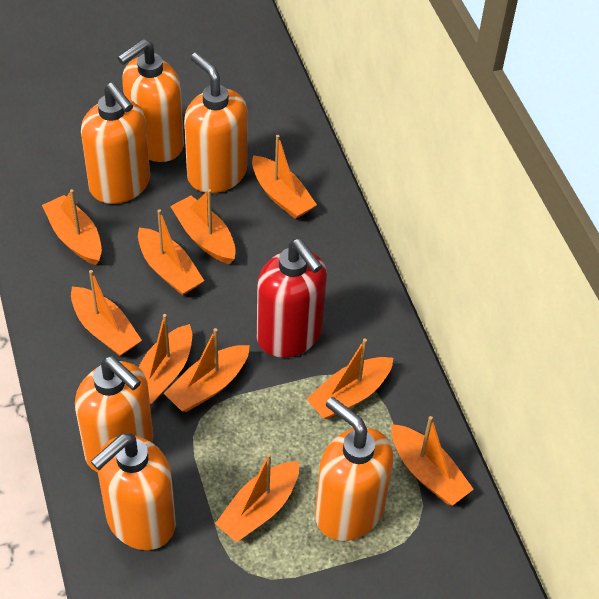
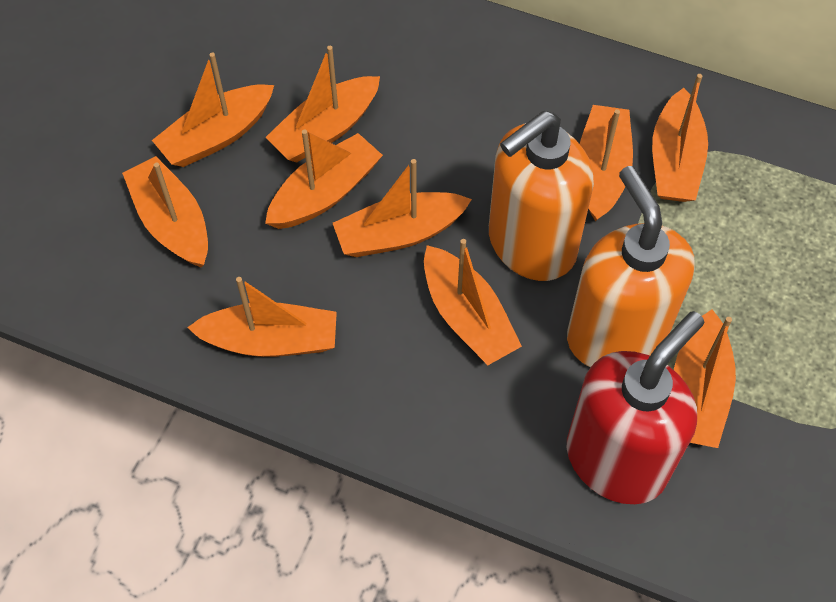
orange soap dispenser: 6 -> 2

